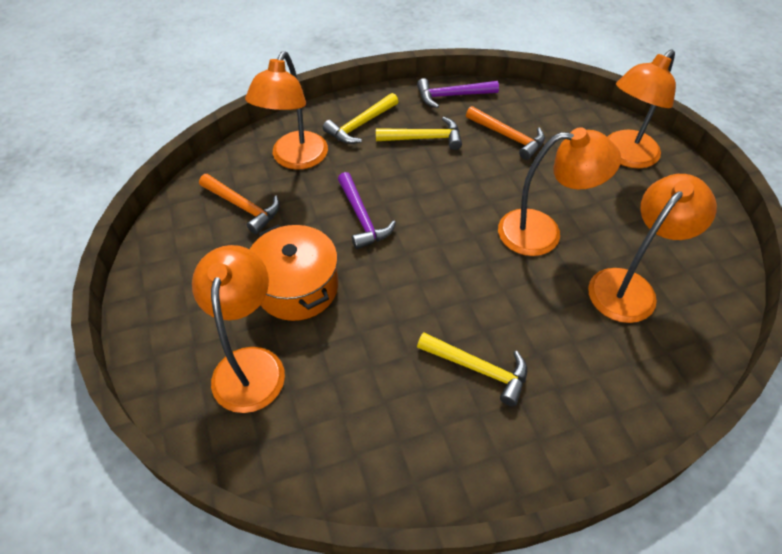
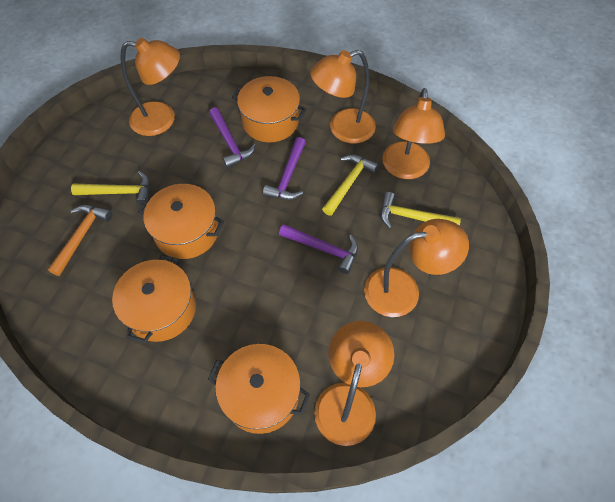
orange hammer: 2 -> 1
orange pot: 1 -> 4
purple hammer: 2 -> 3

